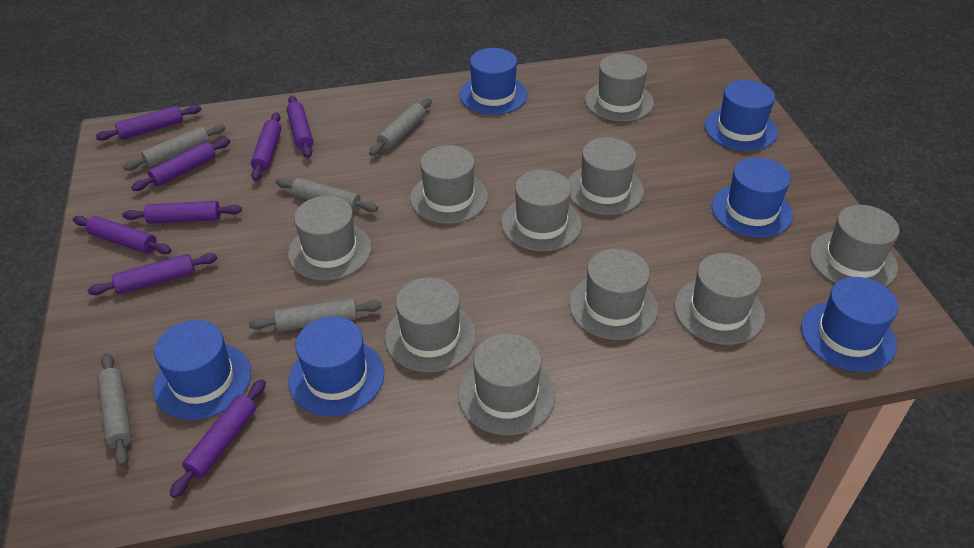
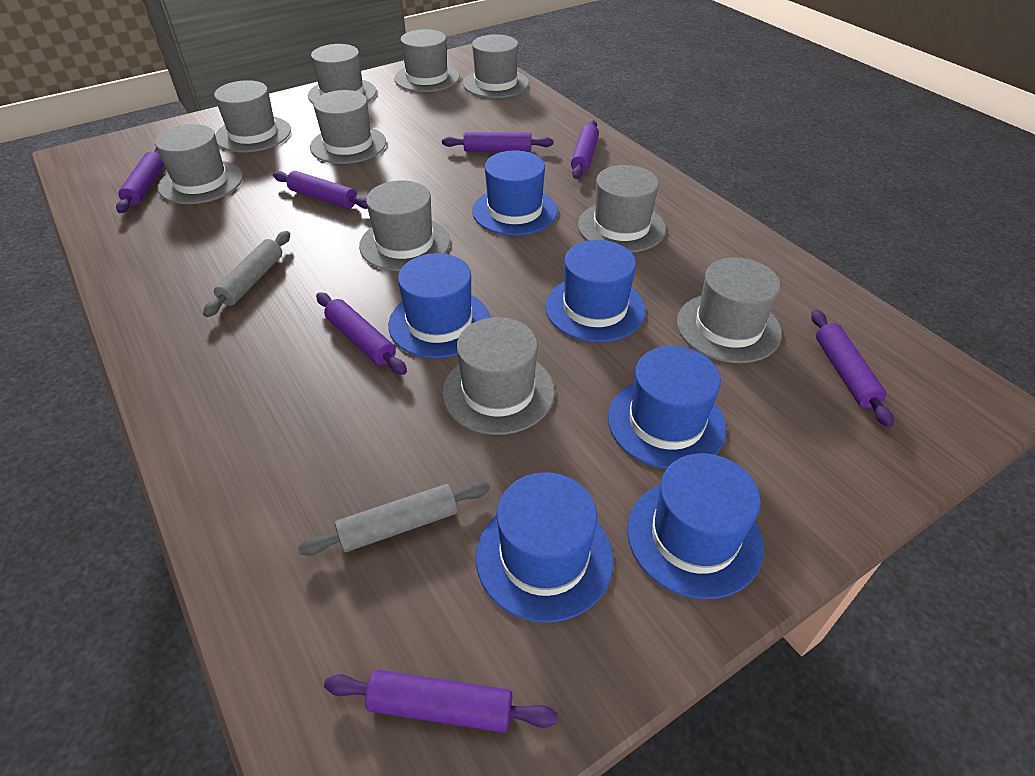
grey rolling pin: 5 -> 2
purple rolling pin: 8 -> 7

